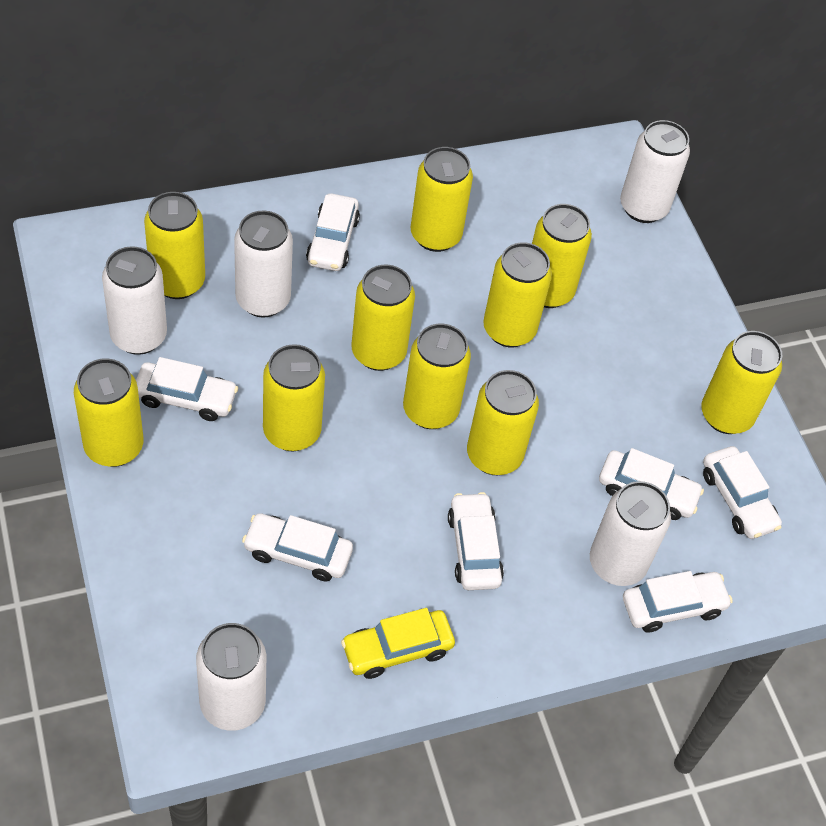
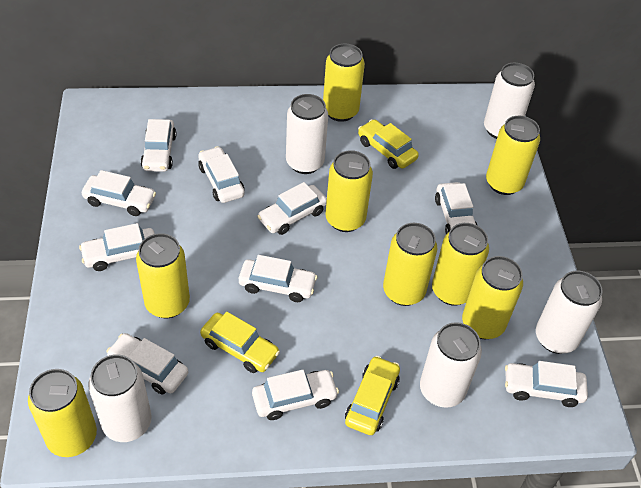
white car: 7 -> 10
yellow can: 10 -> 8
yellow car: 1 -> 3

